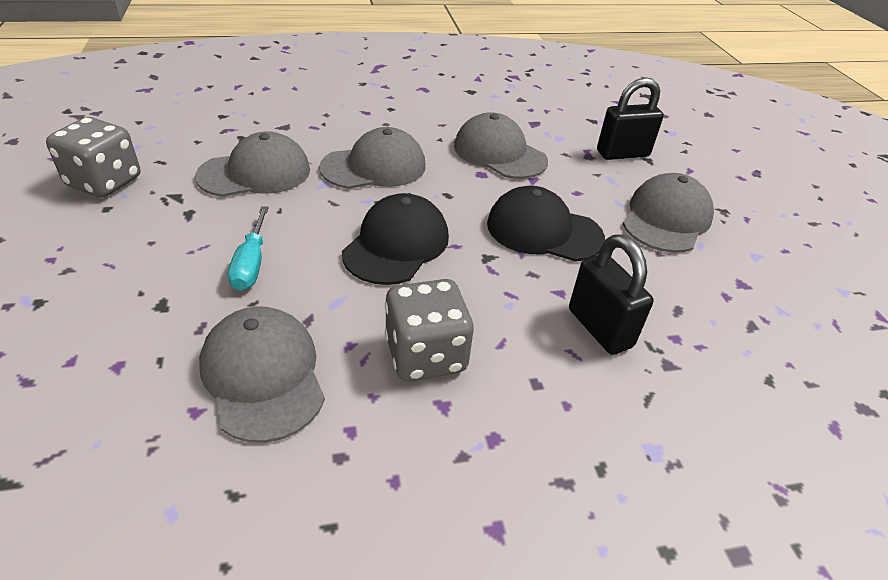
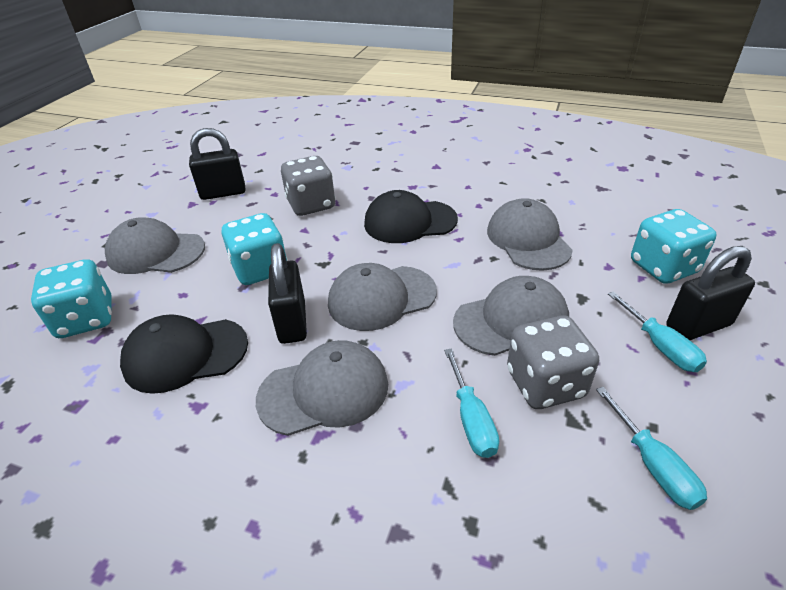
black padlock: 2 -> 3
turquoise dice: 0 -> 3
turquoise screwdriver: 1 -> 3

